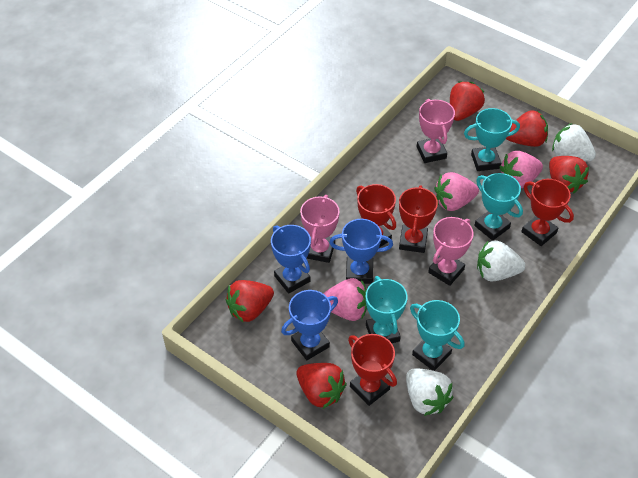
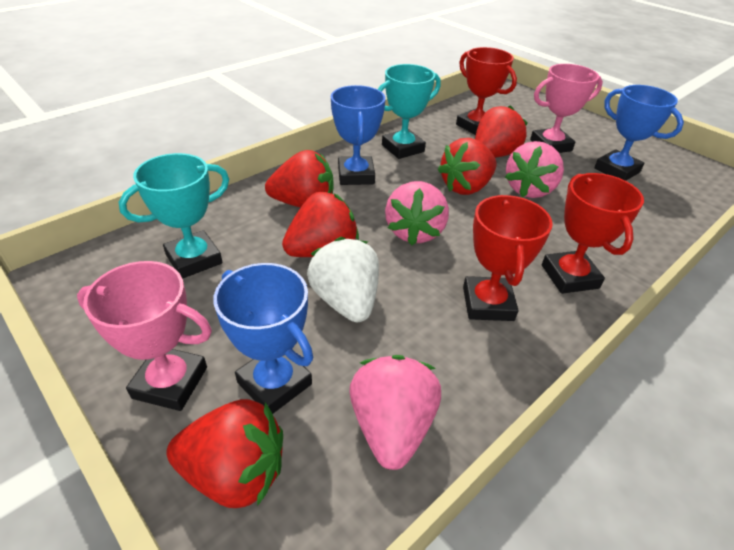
pink trophy: 3 -> 2
red trophy: 4 -> 3
turquoise trophy: 4 -> 2
white strawberry: 3 -> 1

